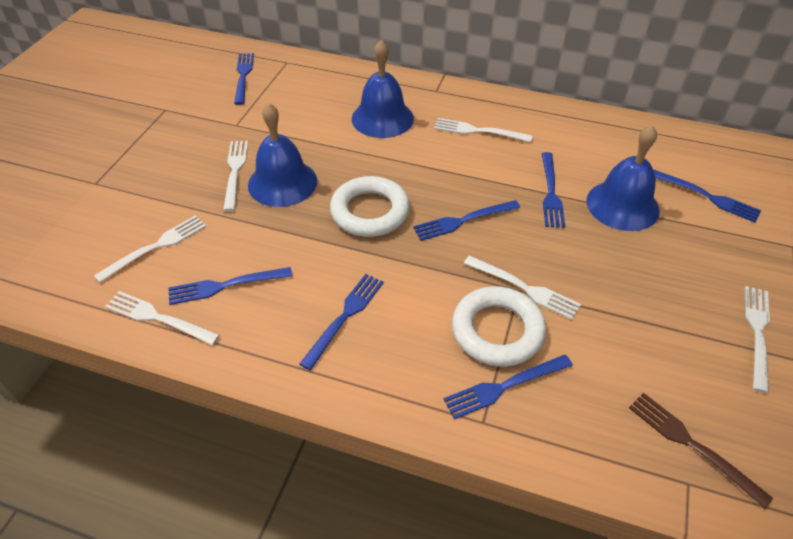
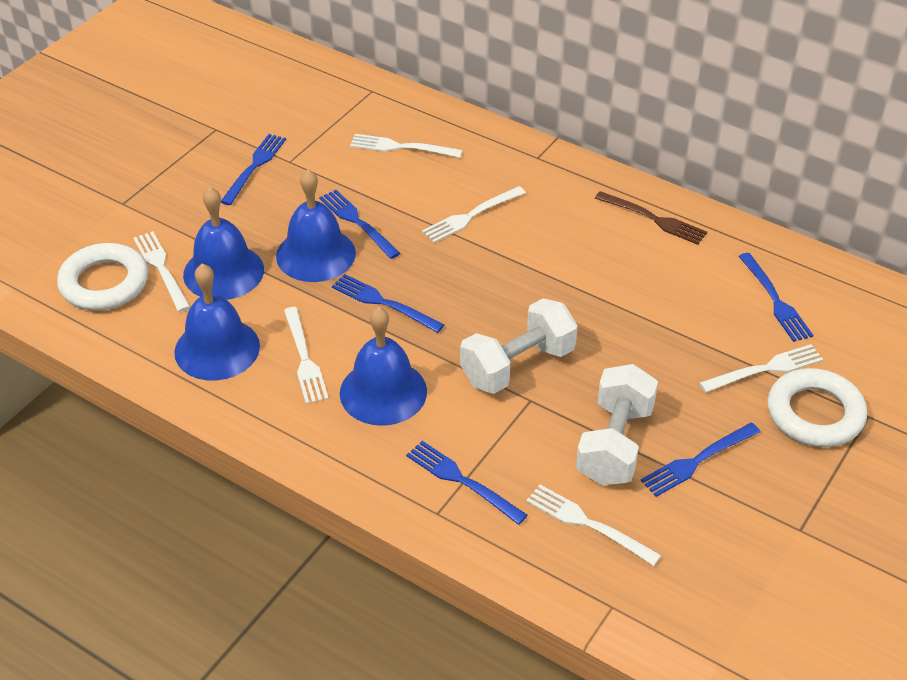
blue bell: 3 -> 4
blue fork: 7 -> 6
white dumbbell: 0 -> 2

